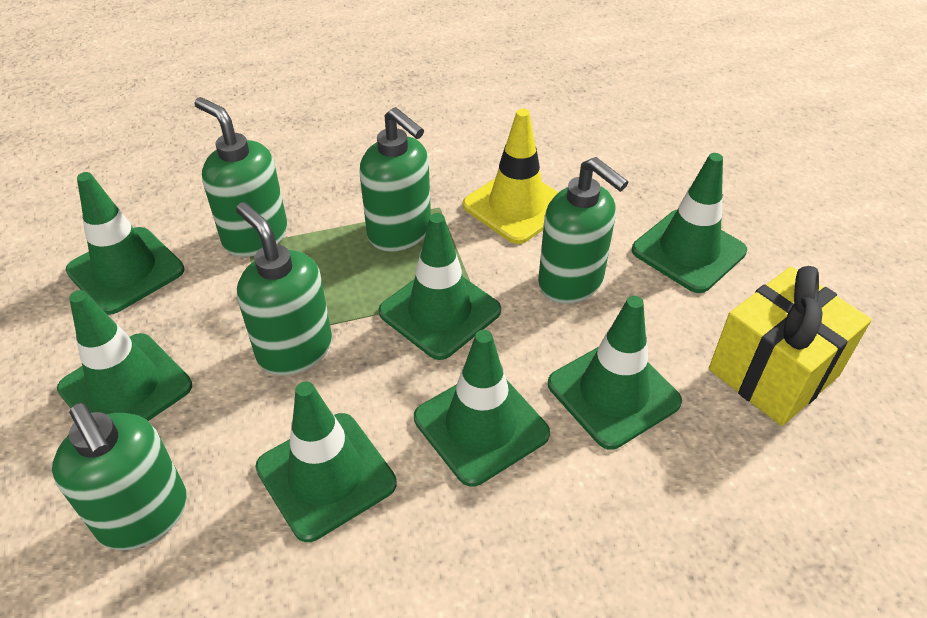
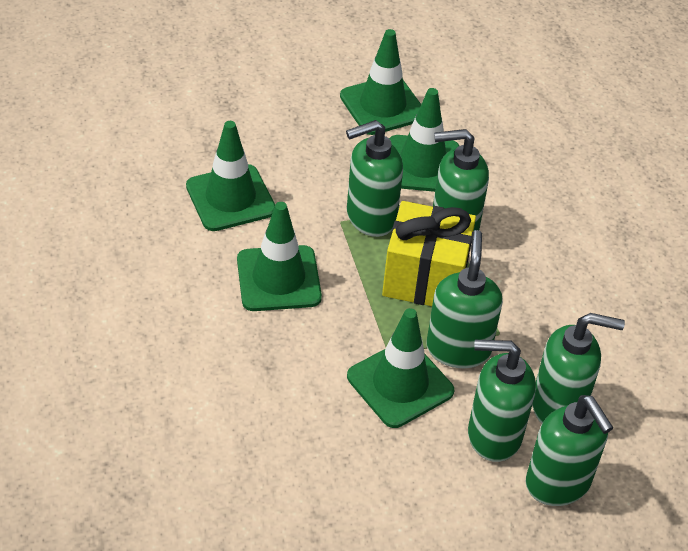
green soap dispenser: 5 -> 6
green traffic cone: 7 -> 5
yellow traffic cone: 1 -> 0

